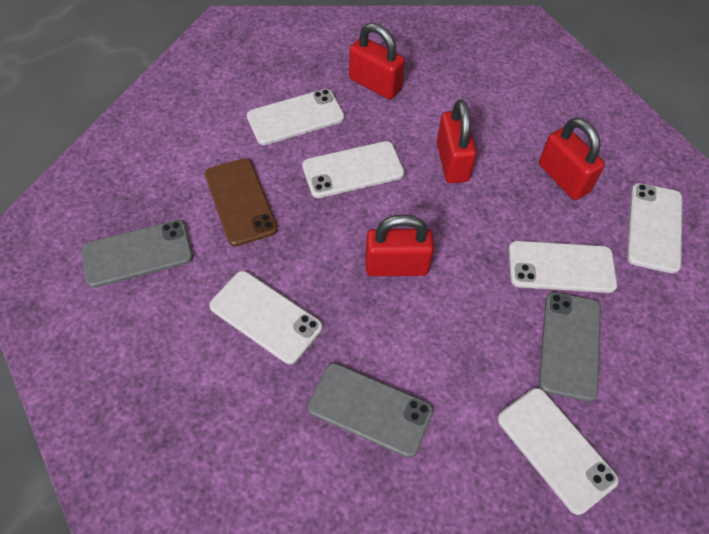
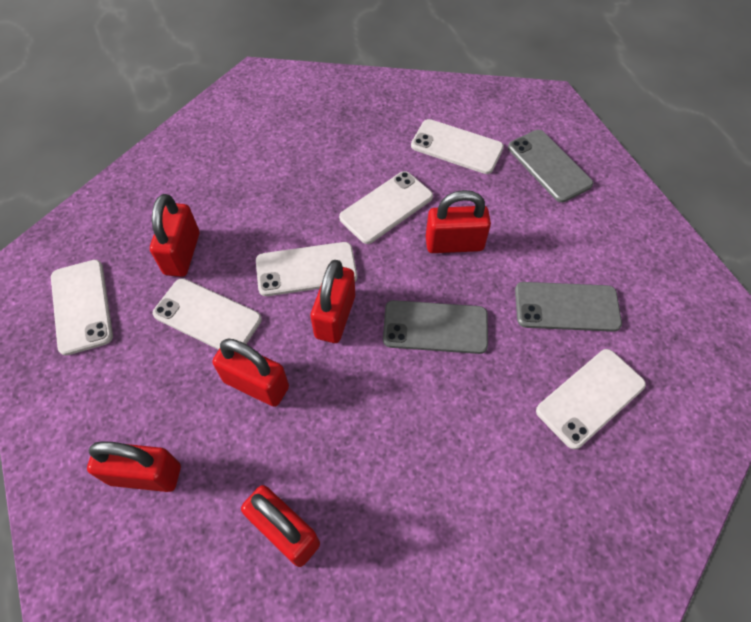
brown phone: 1 -> 0
red padlock: 4 -> 6

